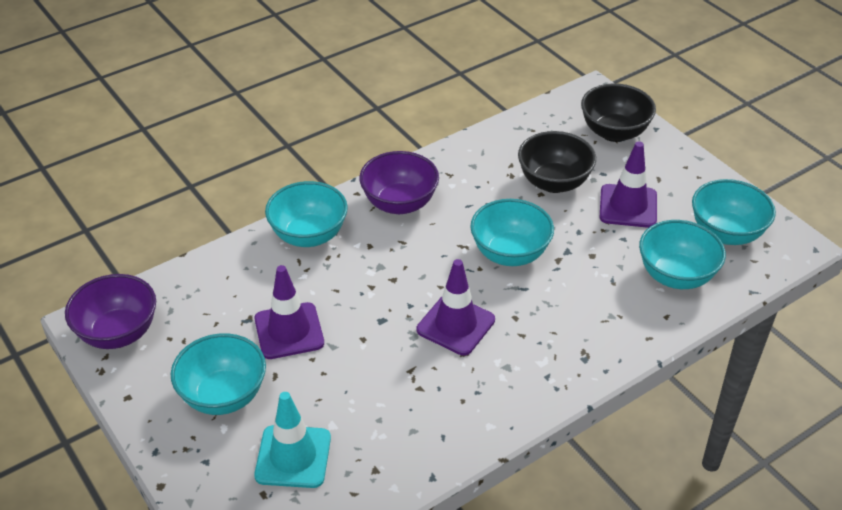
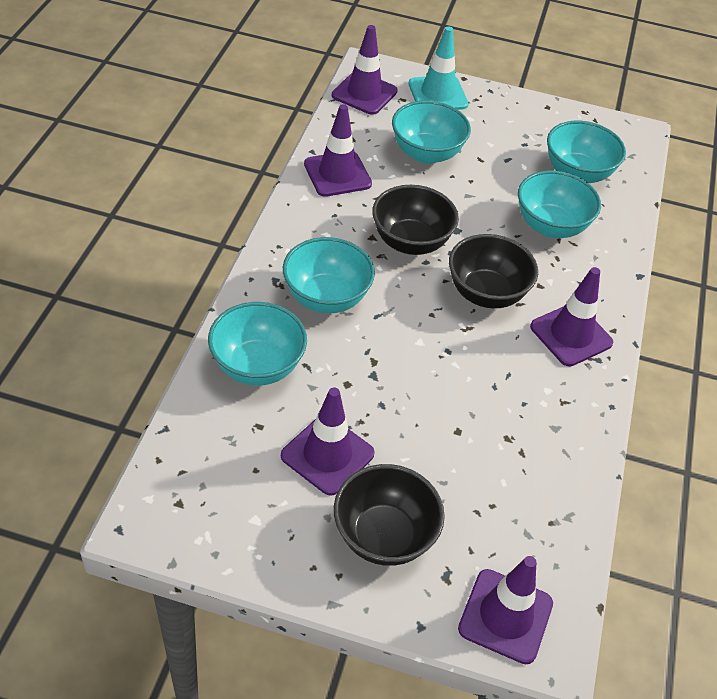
black bowl: 2 -> 3
purple bowl: 2 -> 0
purple traffic cone: 3 -> 5

